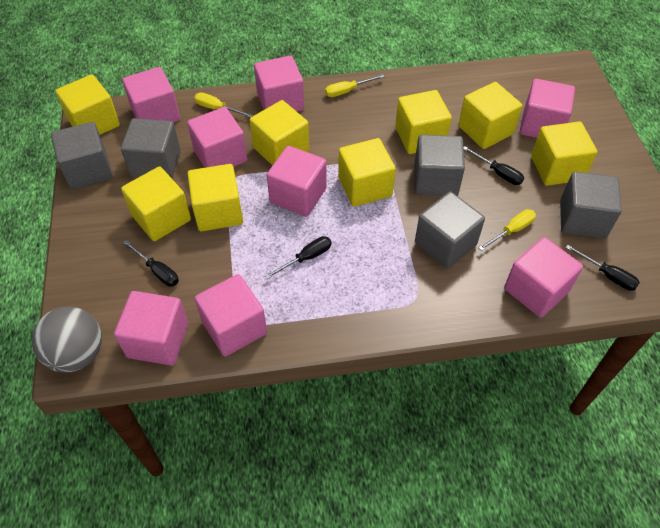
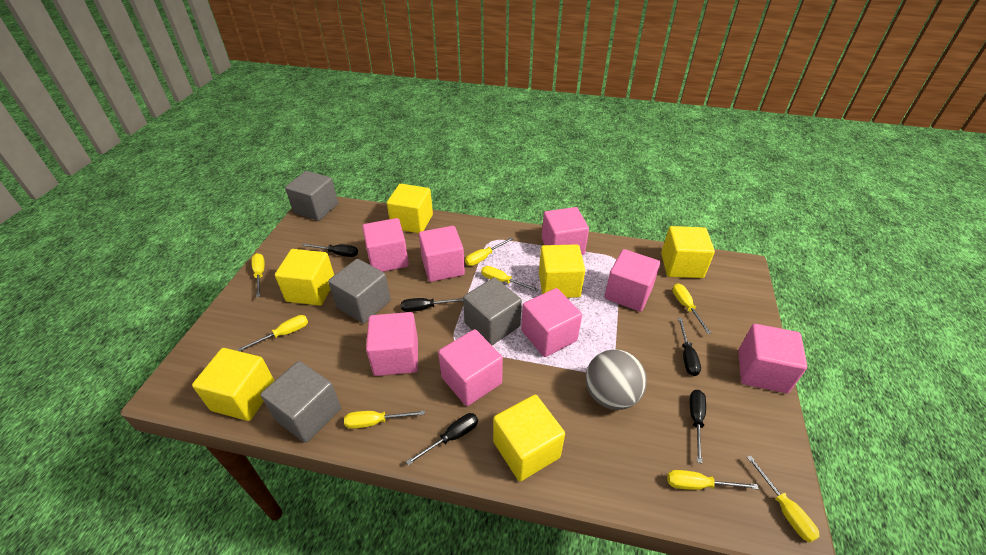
black screwdriver: 4 -> 5
grey cube: 5 -> 4
yellow cube: 8 -> 6
yellow screwdriver: 3 -> 8

